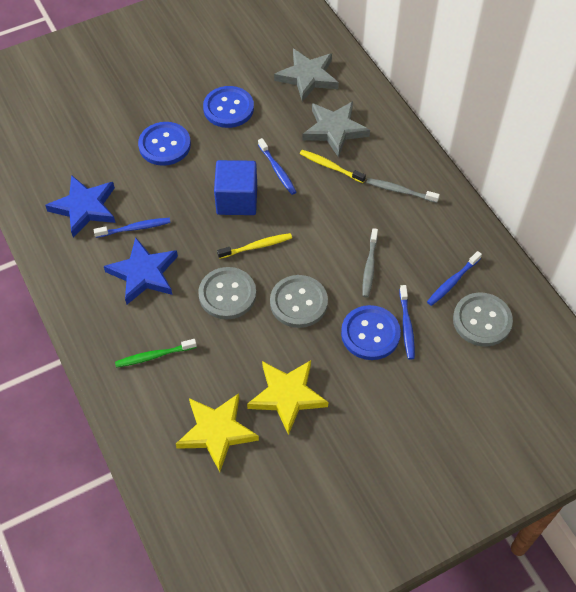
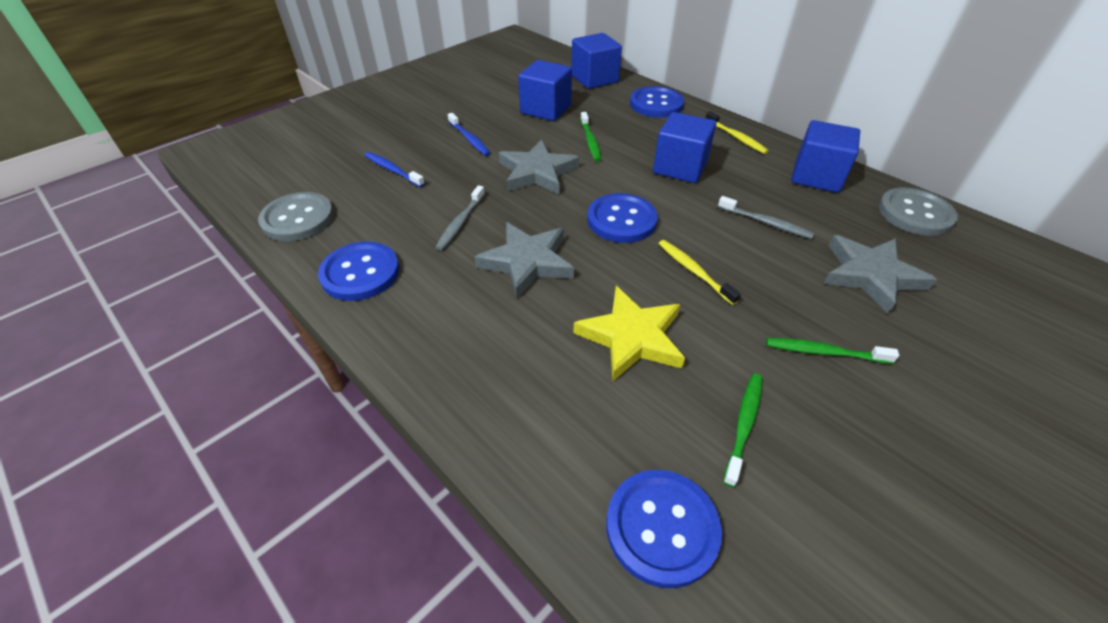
blue button: 3 -> 4
blue cube: 1 -> 4
blue star: 2 -> 0
blue toothbrush: 4 -> 2
green toothbrush: 1 -> 3
grey button: 3 -> 2
grey star: 2 -> 3
yellow star: 2 -> 1

